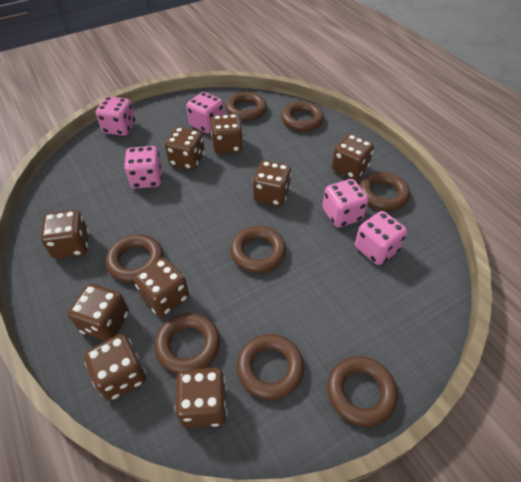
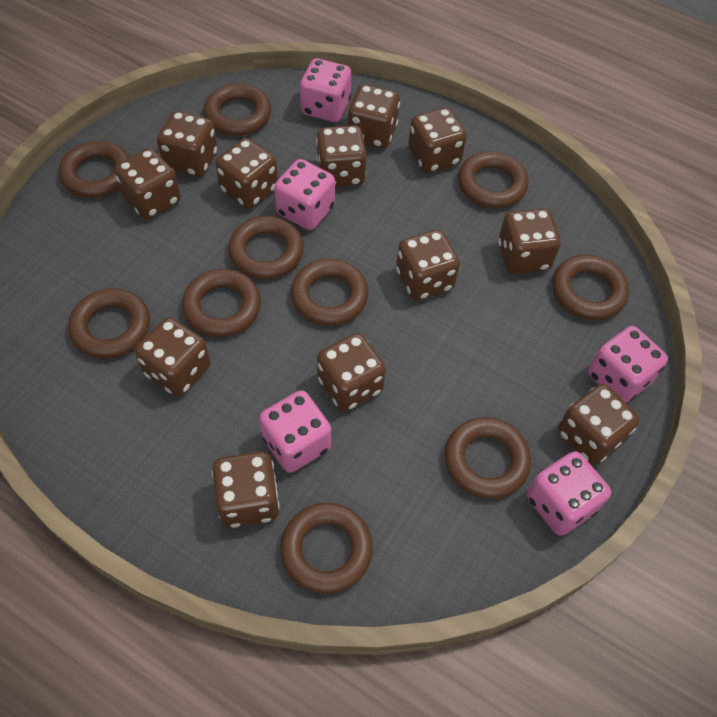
brown dice: 9 -> 12
brown ring: 8 -> 10

